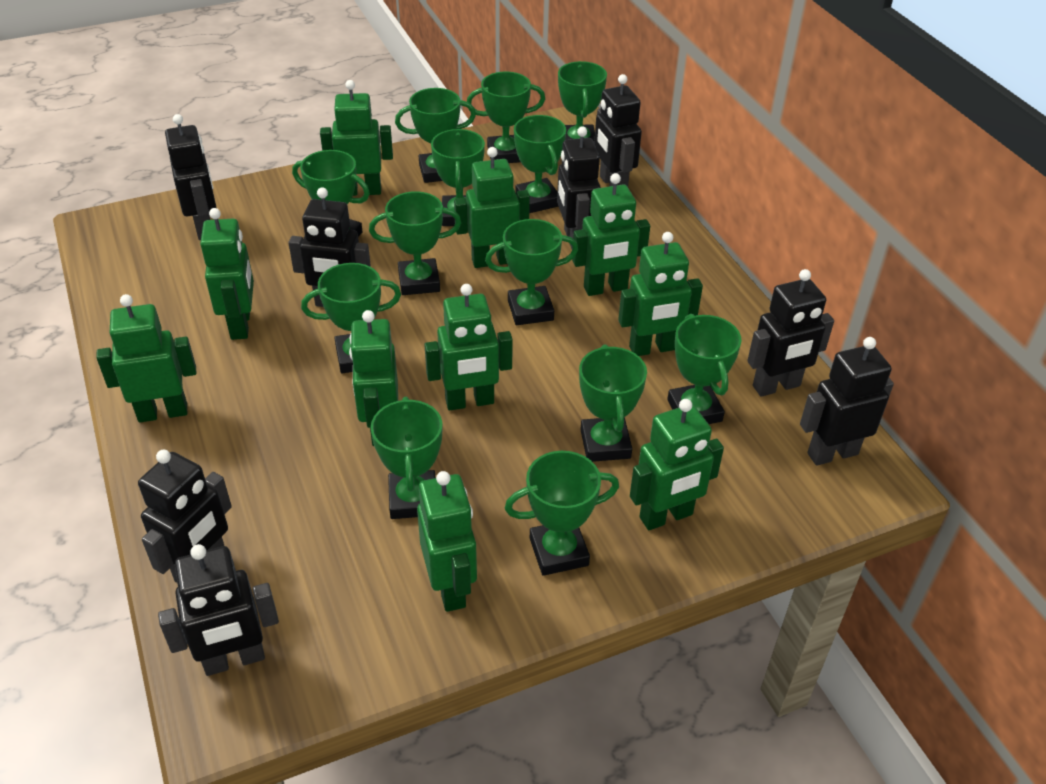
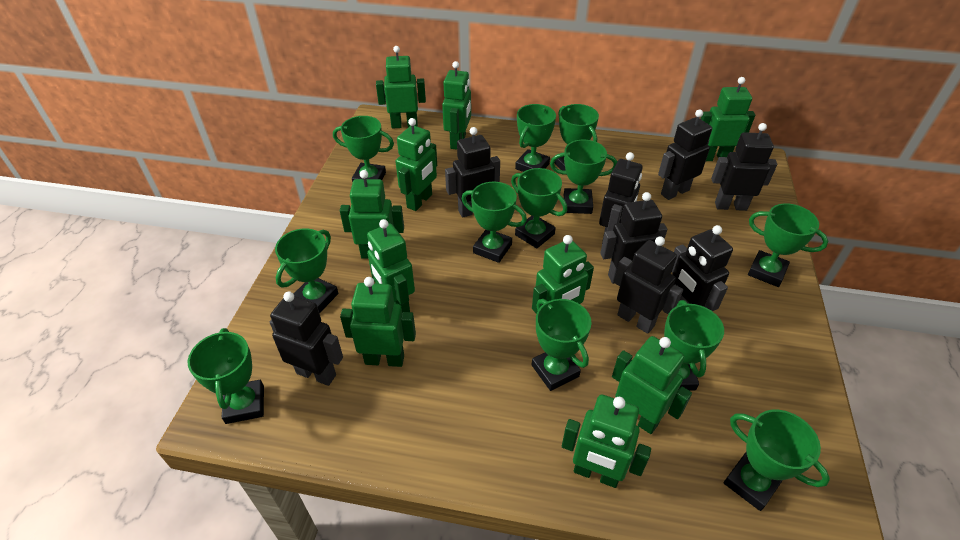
green trophy: 13 -> 12

